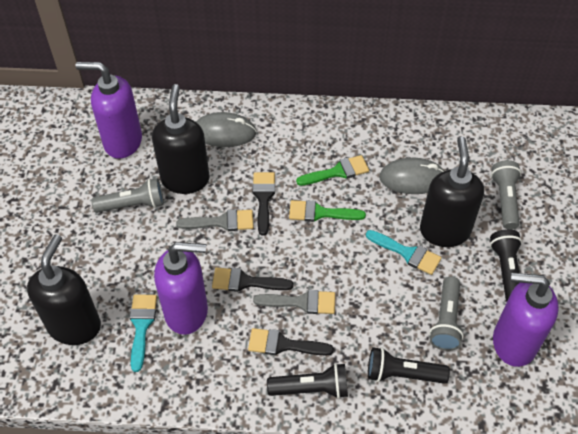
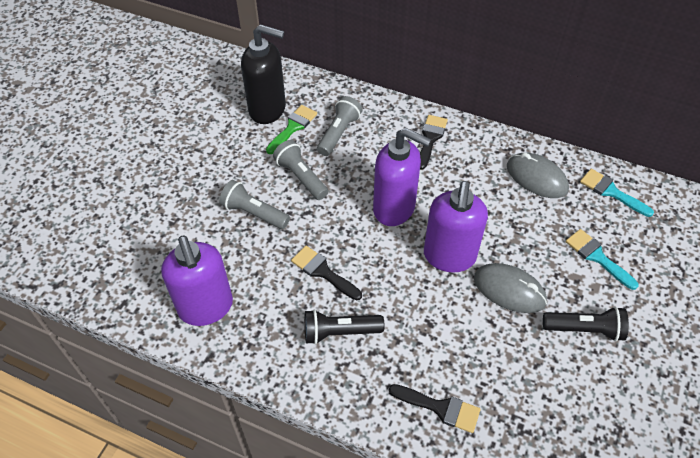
black flashlight: 3 -> 2
black soap dispenser: 3 -> 1
green brush: 2 -> 1
grey brush: 2 -> 0

